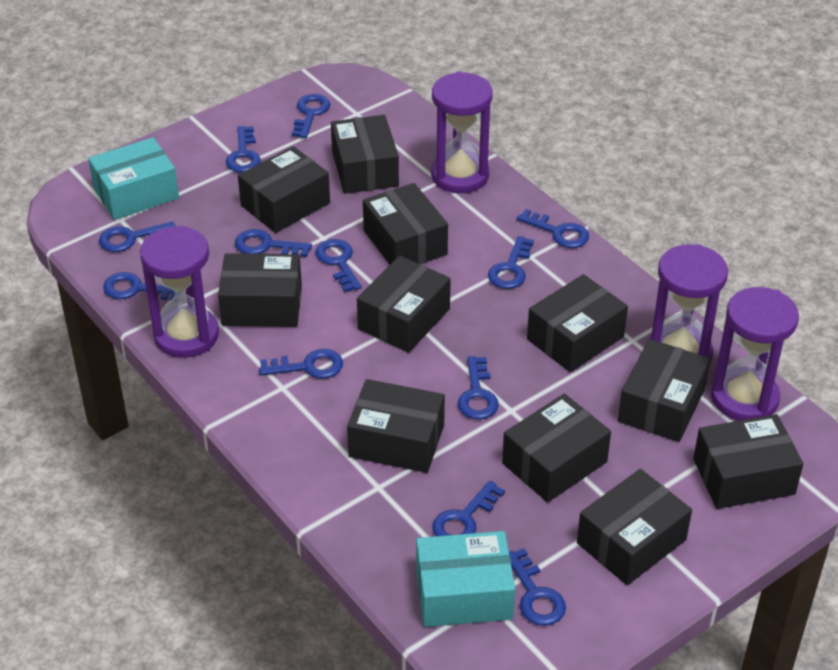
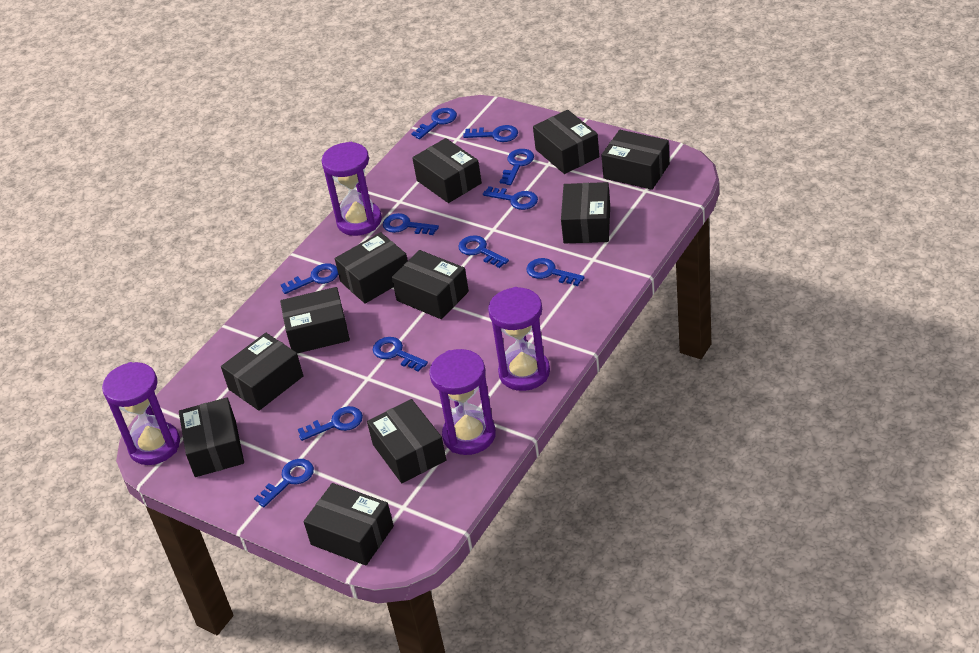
blue key: 12 -> 11
turquoise box: 2 -> 0

